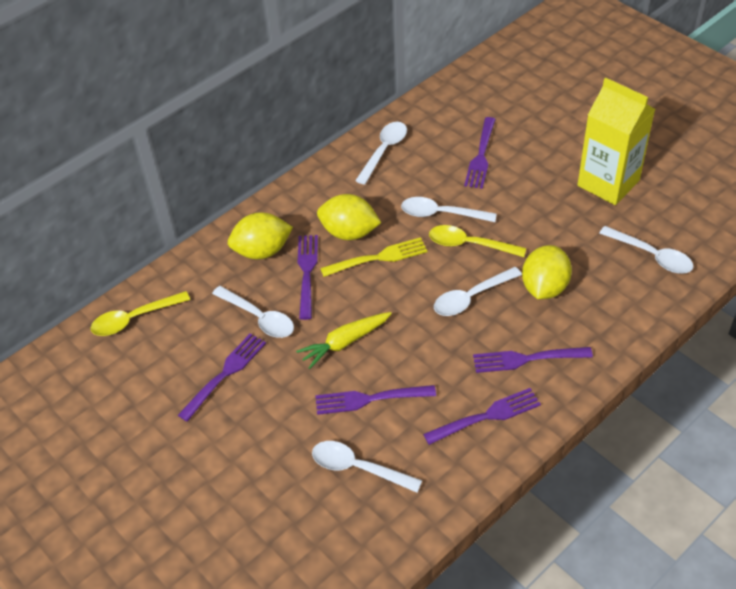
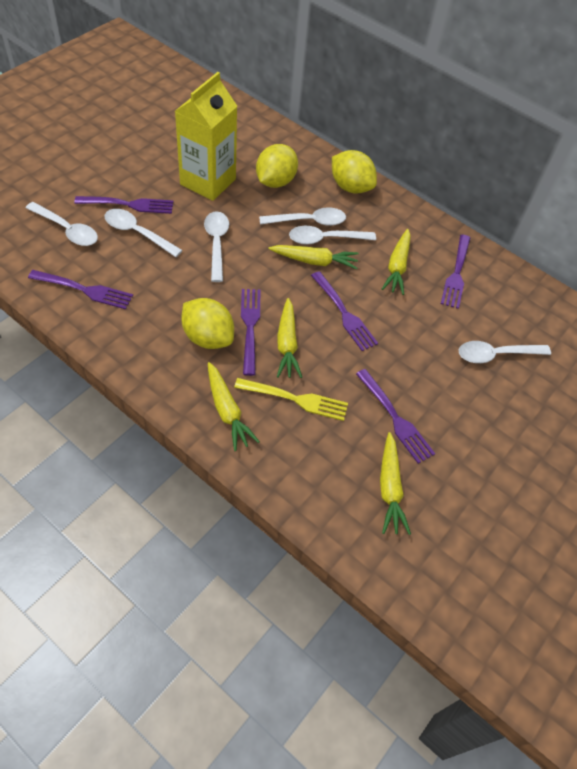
yellow carrot: 1 -> 5
yellow spoon: 2 -> 0

